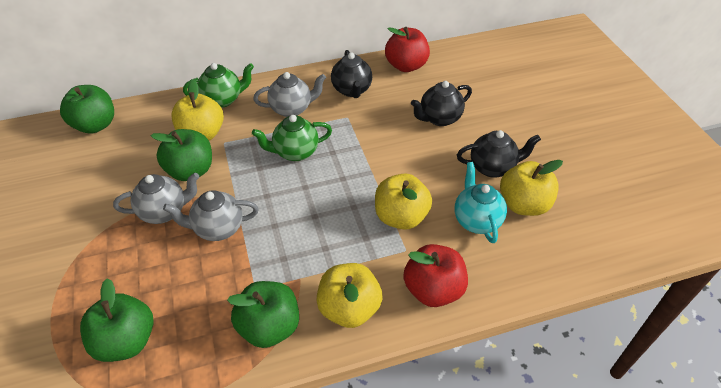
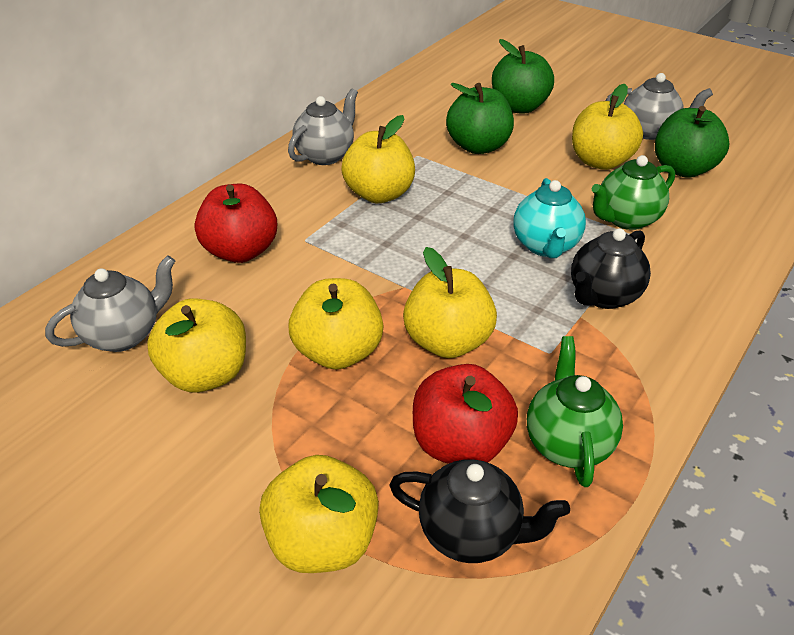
black teapot: 3 -> 2
green apple: 4 -> 3
yellow apple: 4 -> 6

